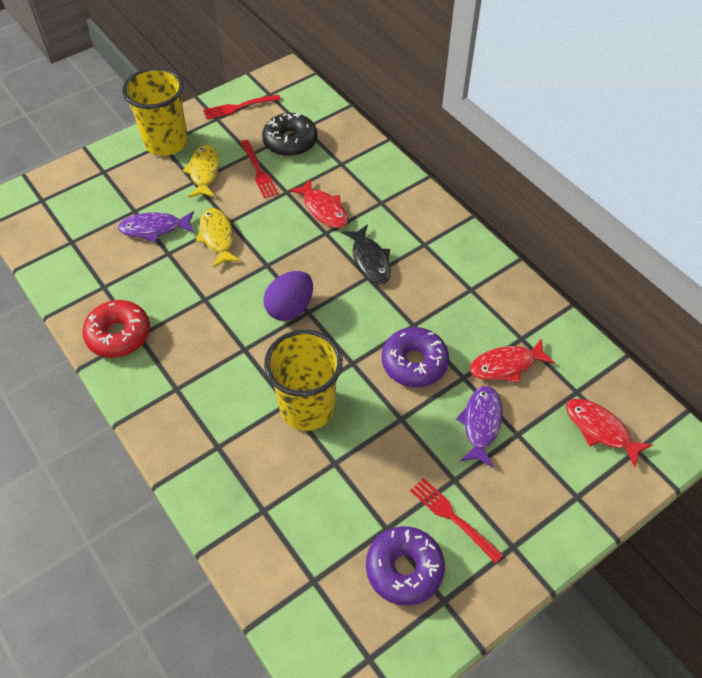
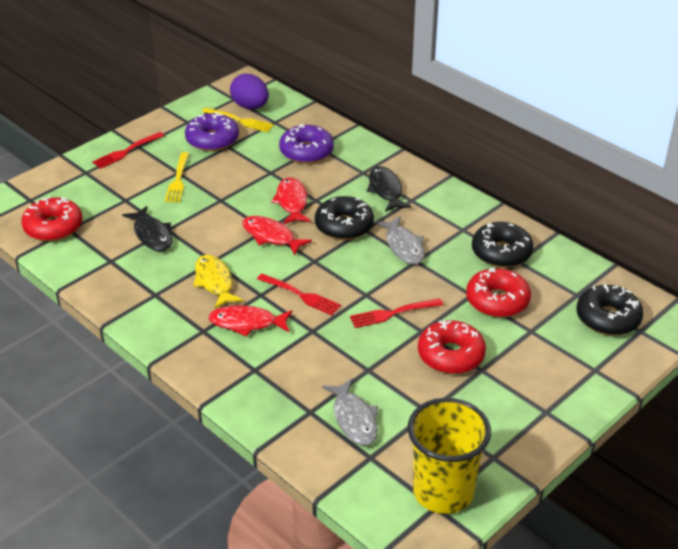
black donut: 1 -> 3
black fish: 1 -> 2
grey fish: 0 -> 2
purple fish: 2 -> 0
red donut: 1 -> 3
yellow cup: 2 -> 1
yellow fish: 2 -> 1
yellow fork: 0 -> 2

